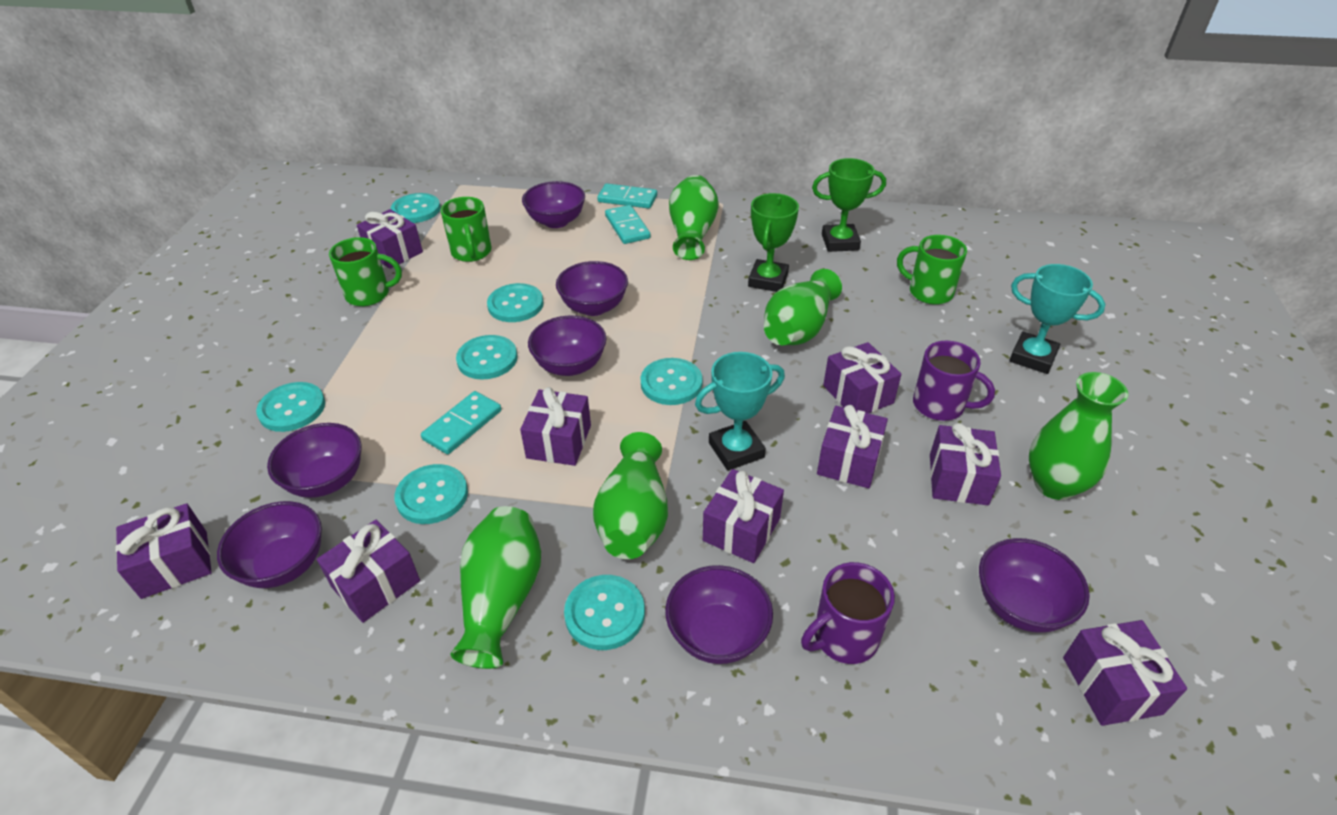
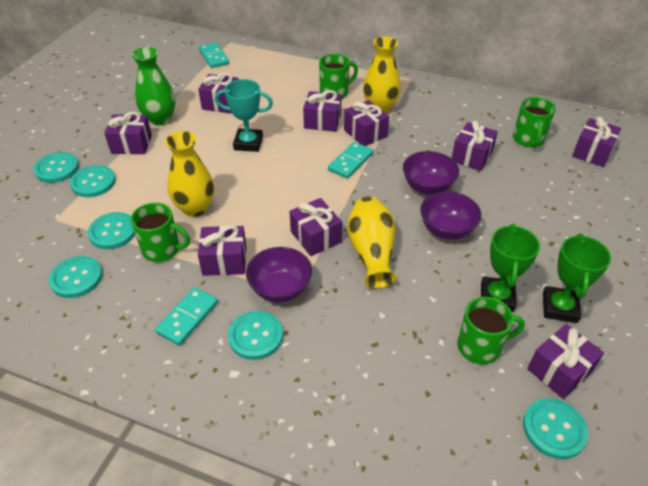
green mug: 3 -> 4
green vase: 5 -> 1
purple bowl: 7 -> 3
purple mug: 2 -> 0
turquoise button: 7 -> 6
turquoise trophy: 2 -> 1
yellow vase: 0 -> 3

